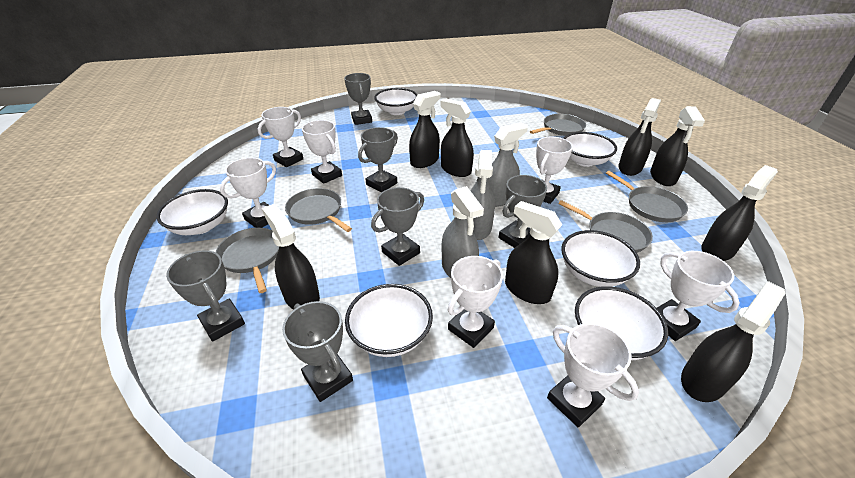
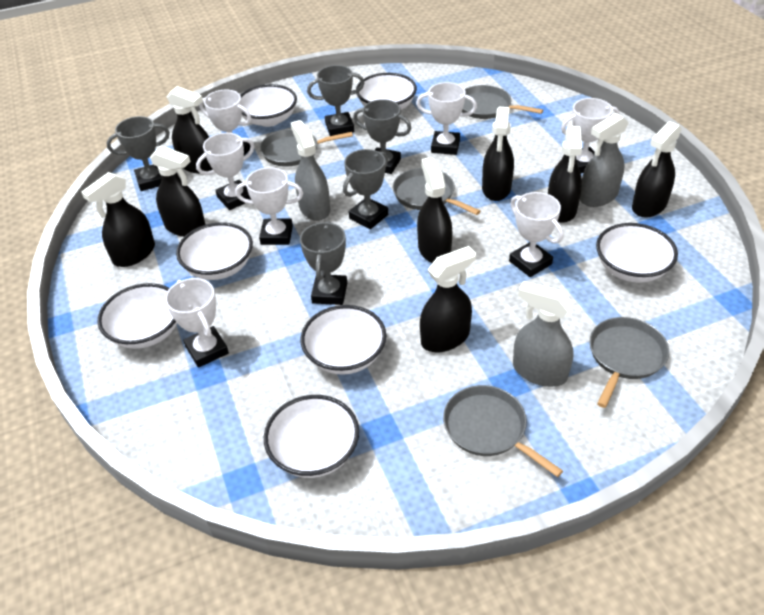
grey trophy: 6 -> 5
white bowl: 6 -> 7

